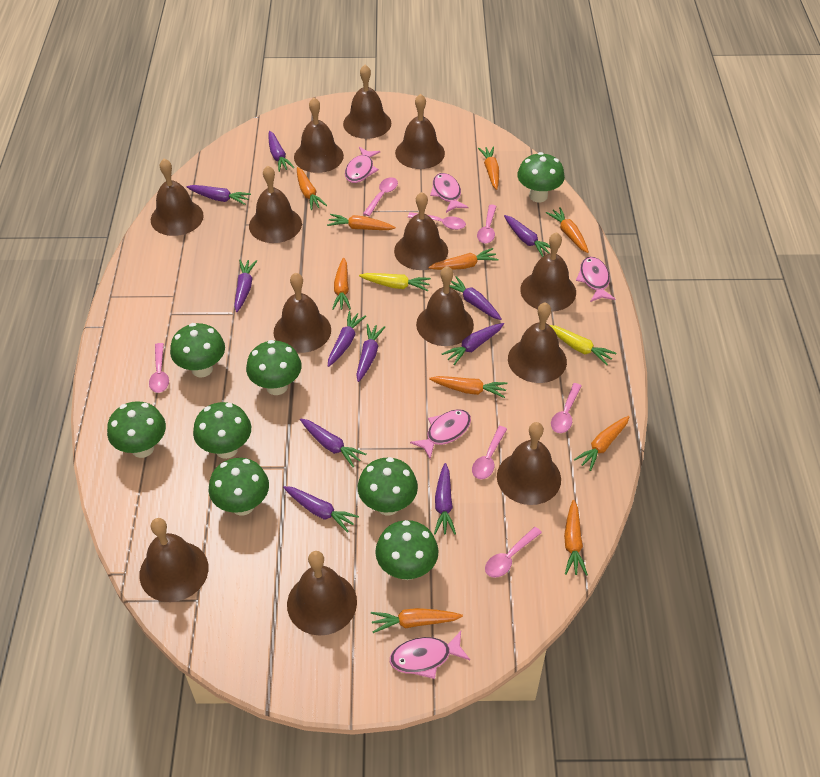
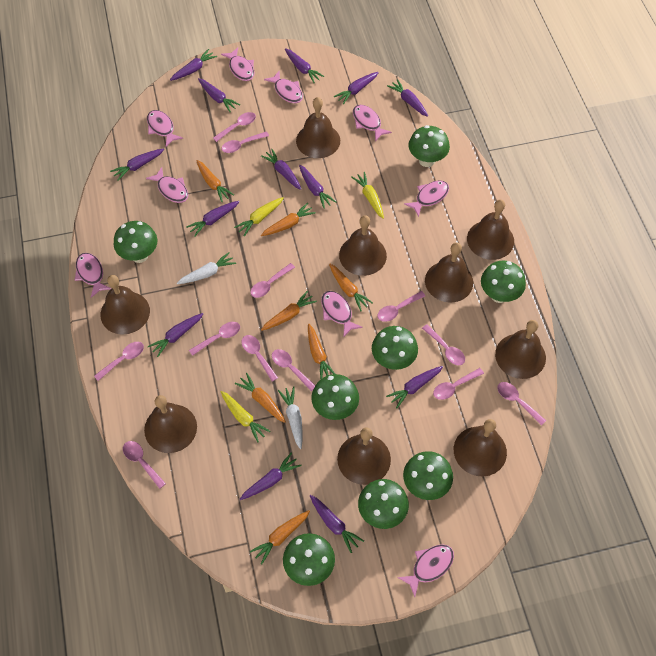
brown bell: 13 -> 9
orange carrot: 10 -> 7
pink fish: 5 -> 9
pink spoon: 7 -> 12
purple carrot: 11 -> 13
white carrot: 0 -> 2
yellow carrot: 2 -> 3

